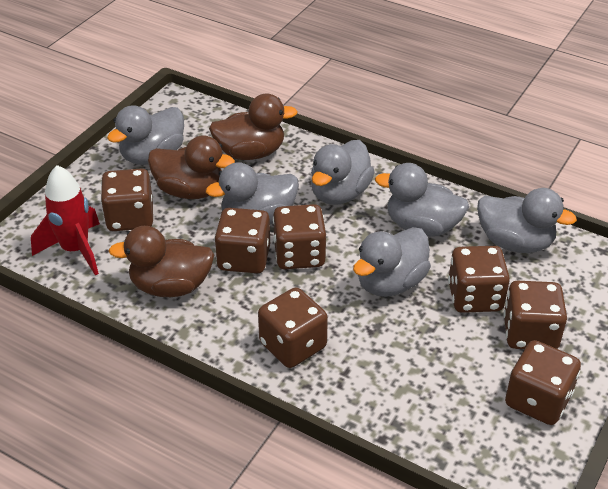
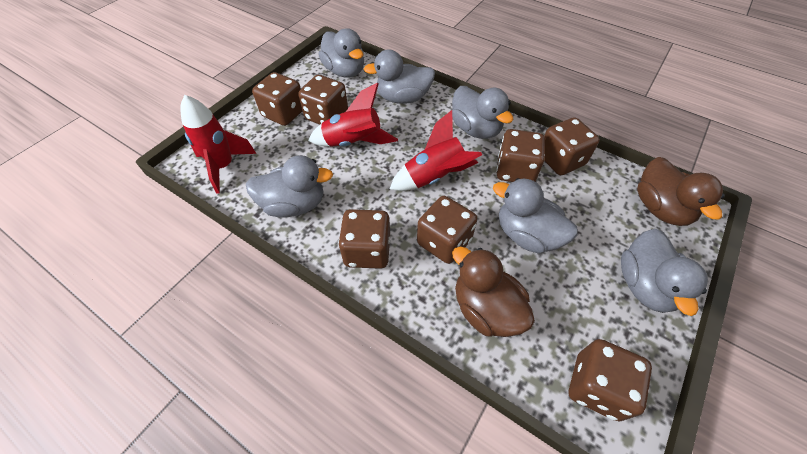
brown duck: 3 -> 2
red rocket: 1 -> 3

